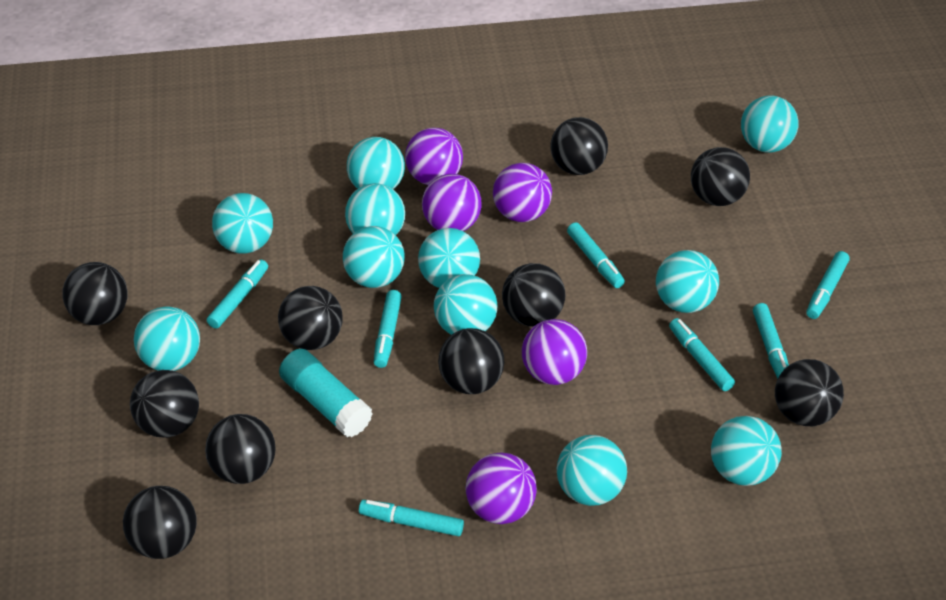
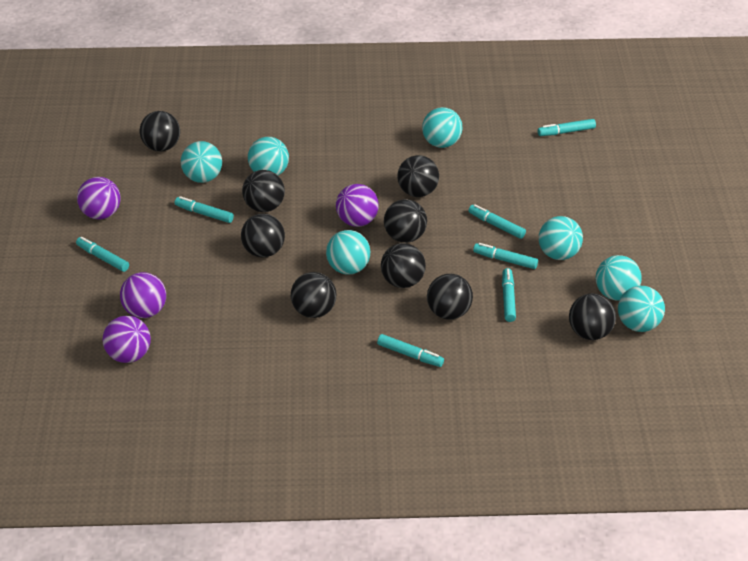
black ball: 10 -> 9
purple ball: 5 -> 4
turquoise ball: 11 -> 7
turquoise glue stick: 1 -> 0

